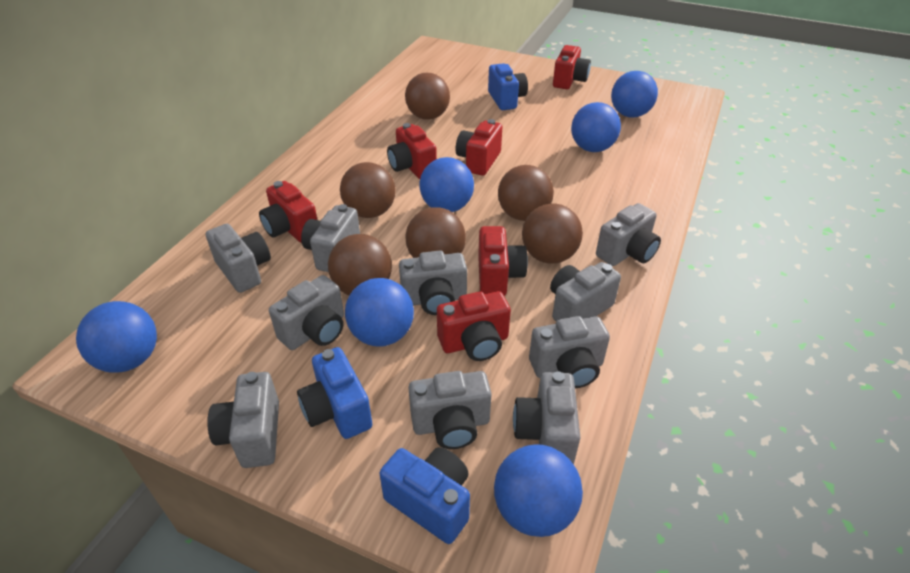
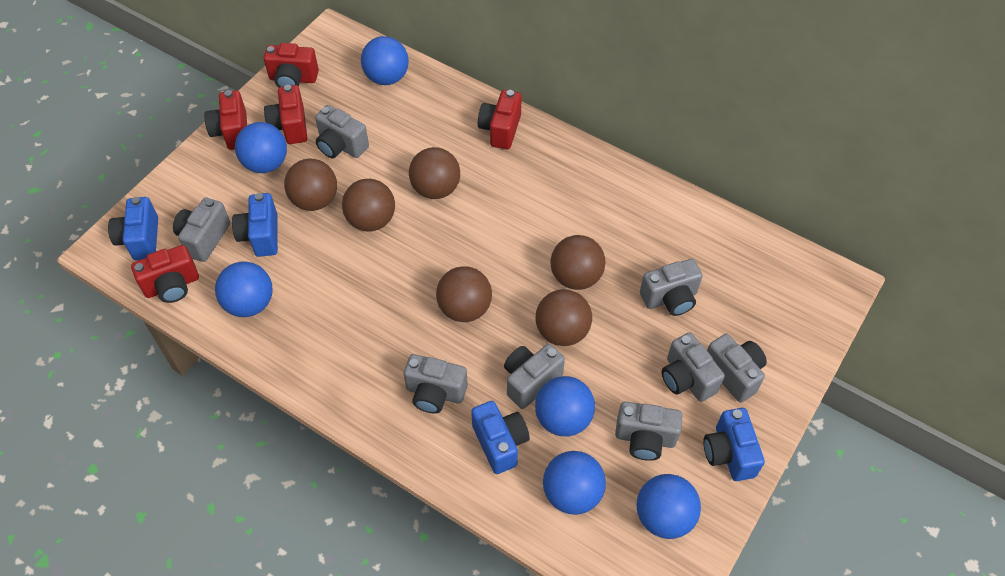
blue camera: 3 -> 4
grey camera: 10 -> 8
red camera: 6 -> 5

